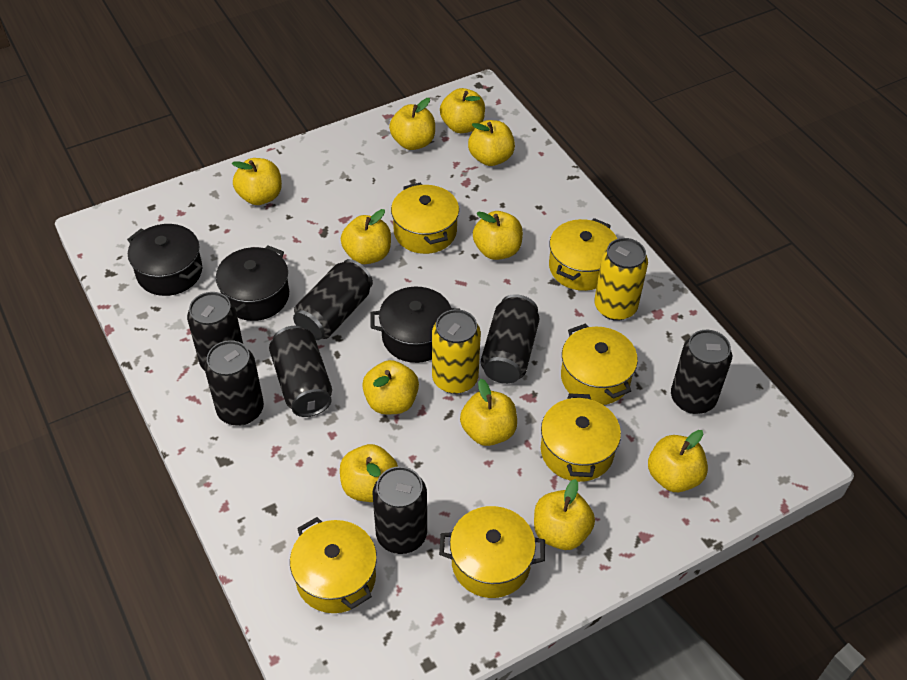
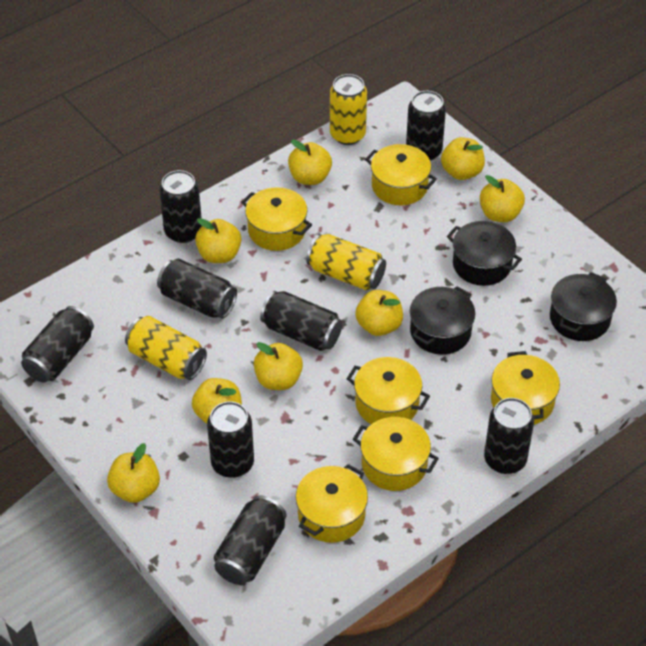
black can: 7 -> 8
yellow apple: 11 -> 8
yellow can: 2 -> 3

